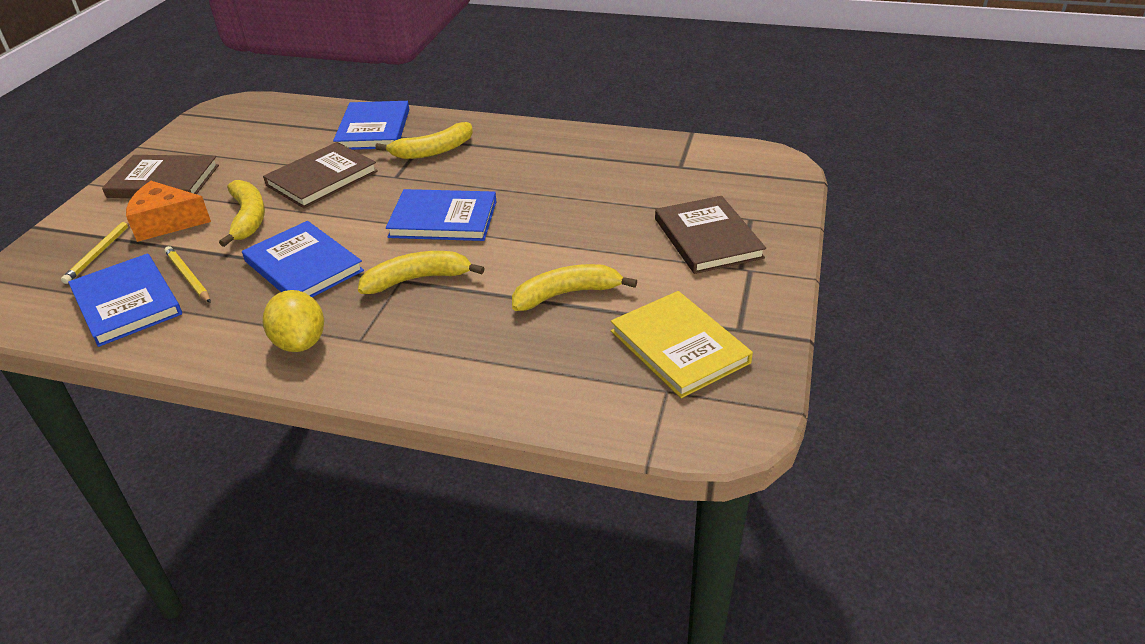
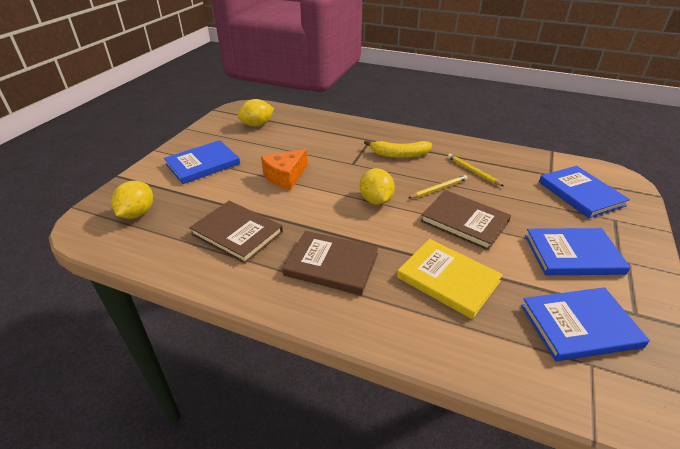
yellow banana: 4 -> 1
yellow lemon: 1 -> 3

